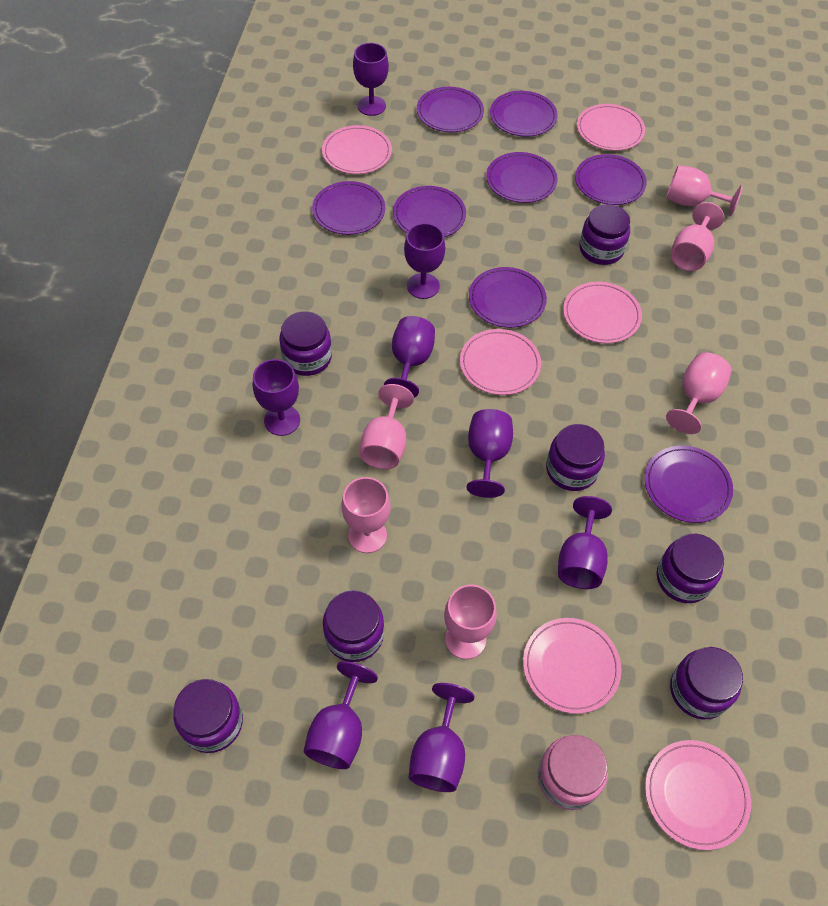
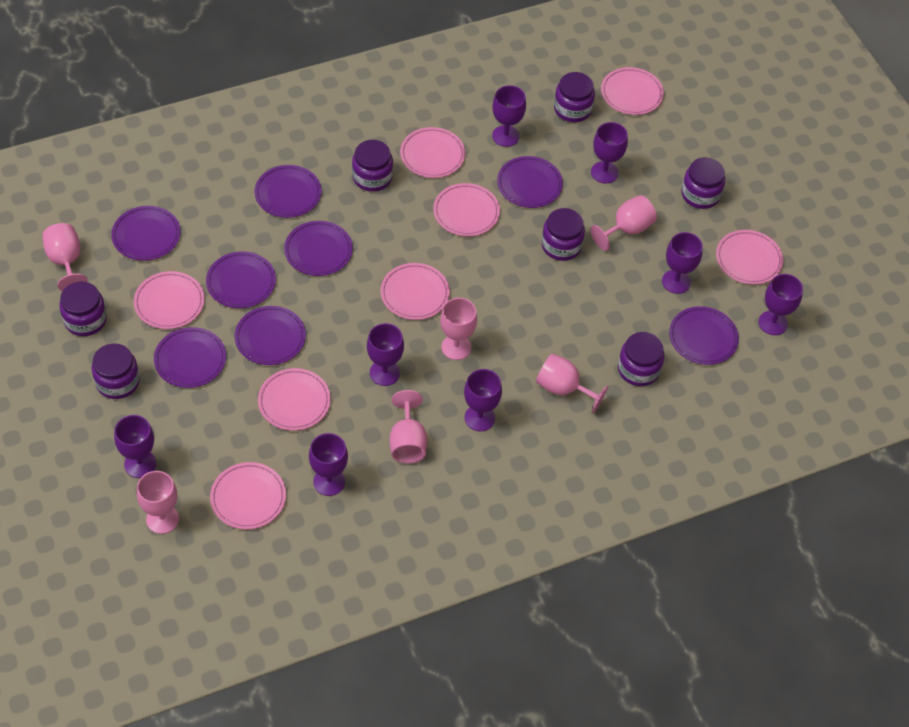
pink jar: 1 -> 0
pink plate: 6 -> 8

